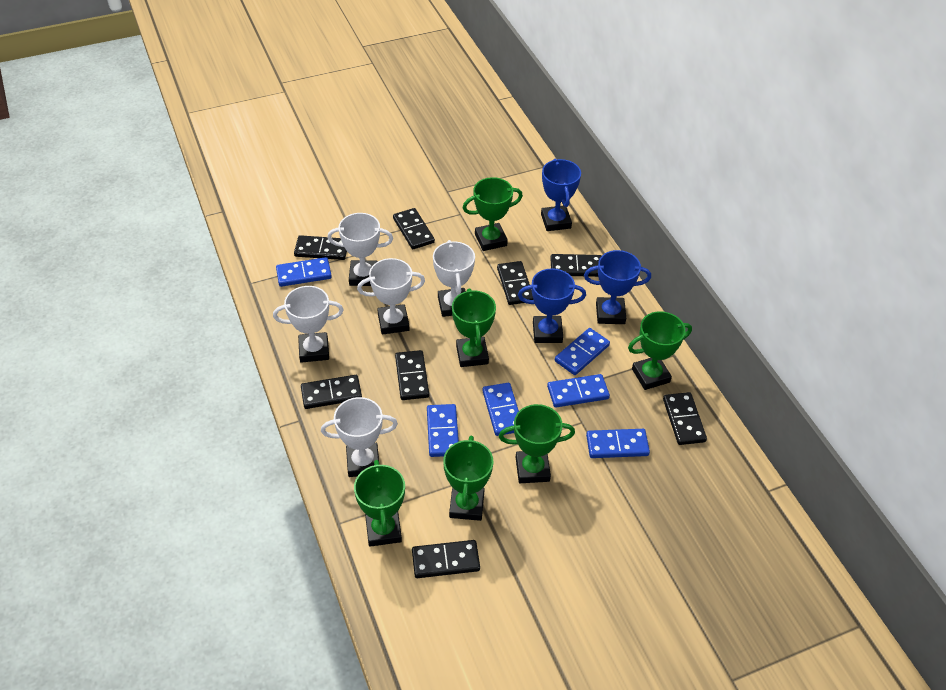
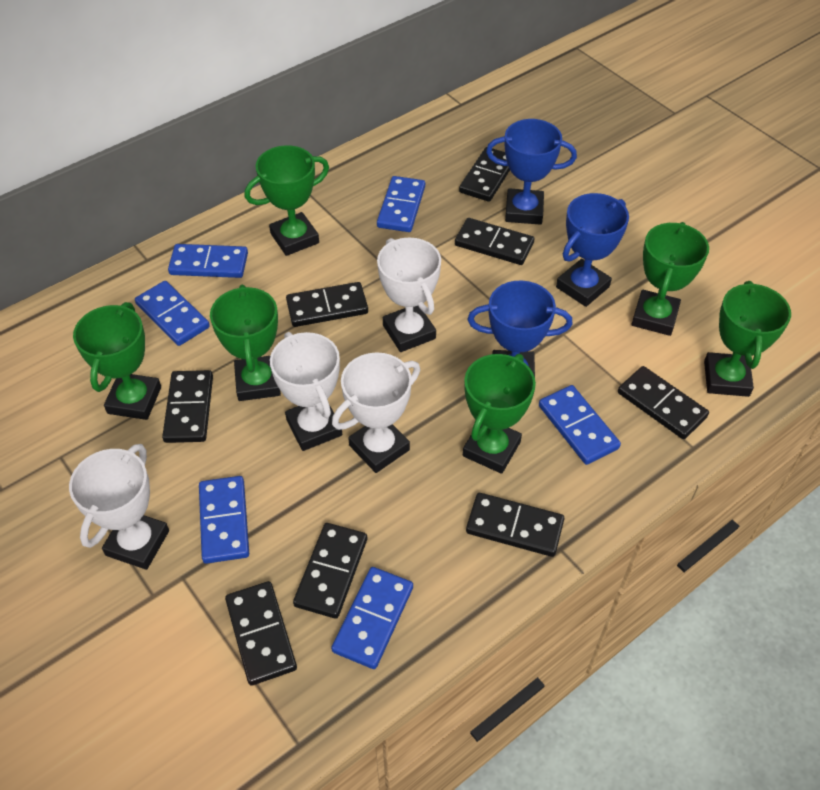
white trophy: 5 -> 4

